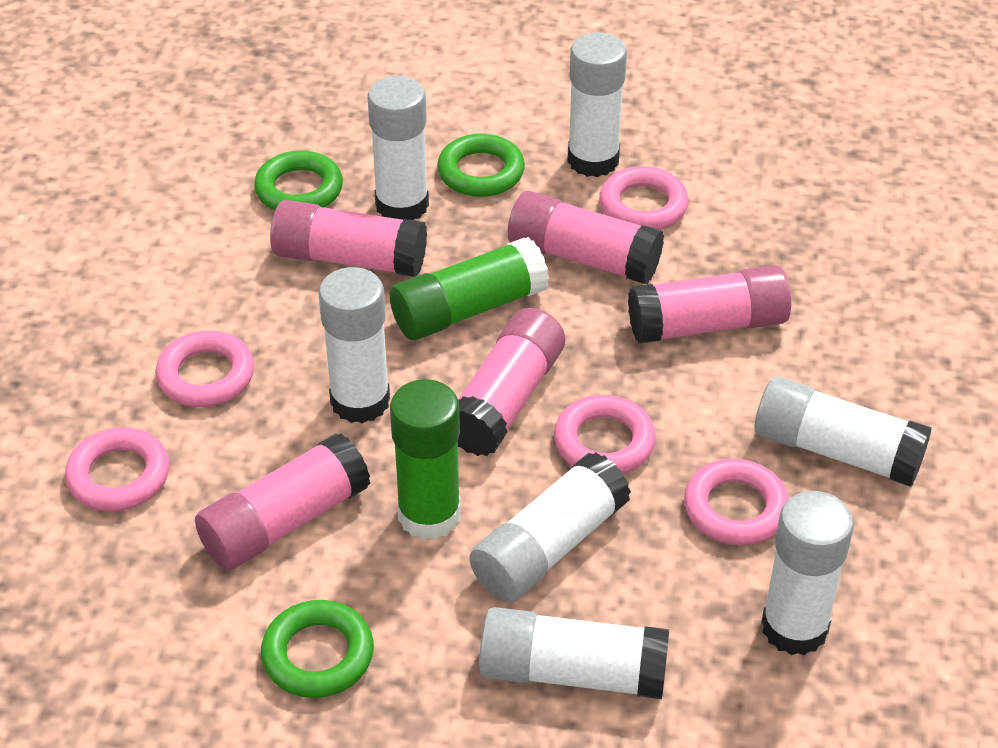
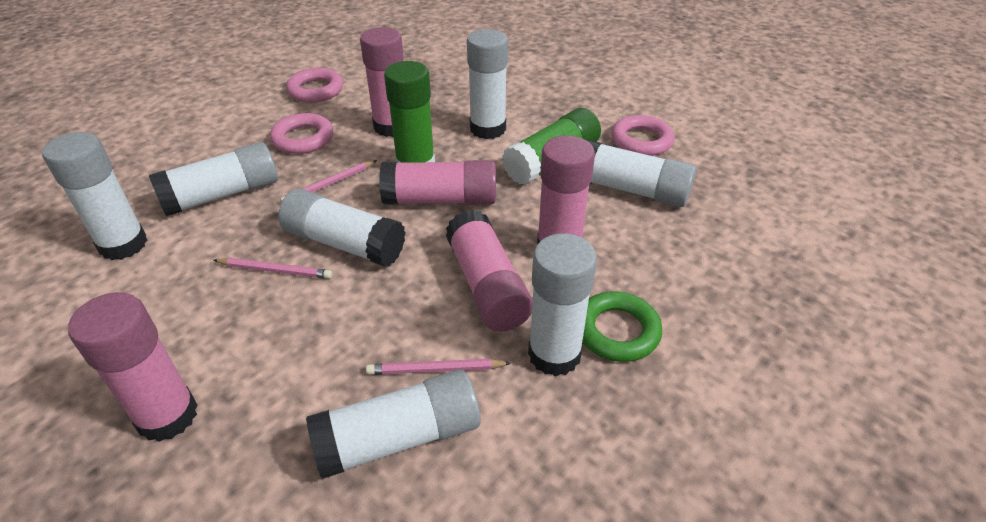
green ring: 3 -> 1
pink pencil: 0 -> 3
pink ring: 5 -> 3

